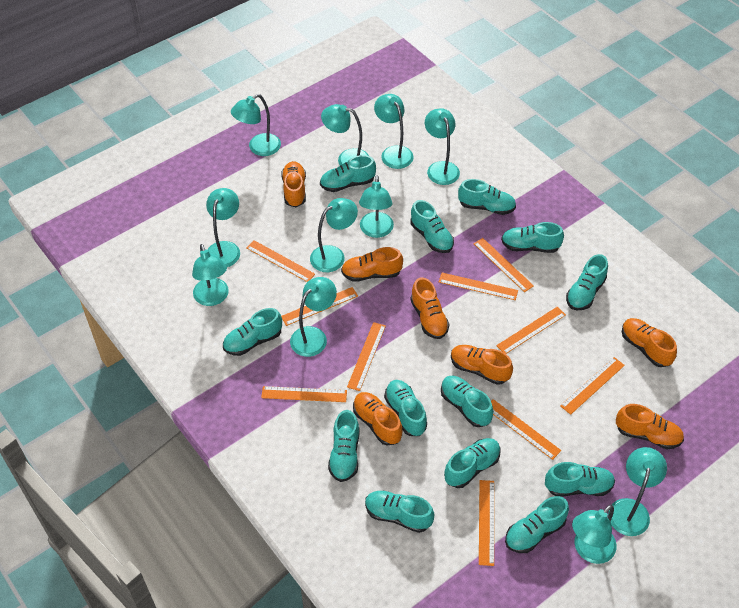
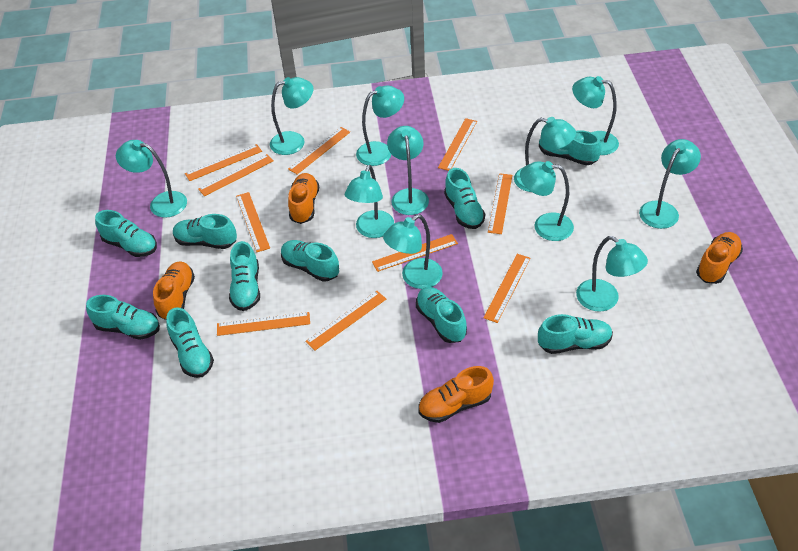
orange shoe: 7 -> 4
turquoise shoe: 13 -> 10

